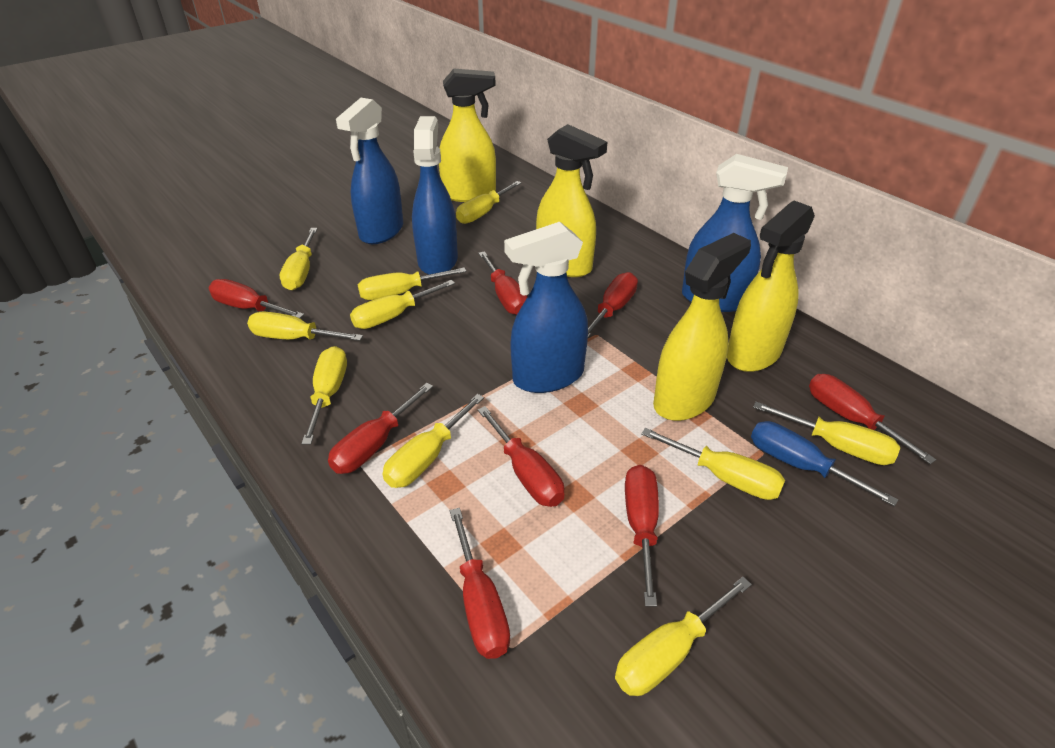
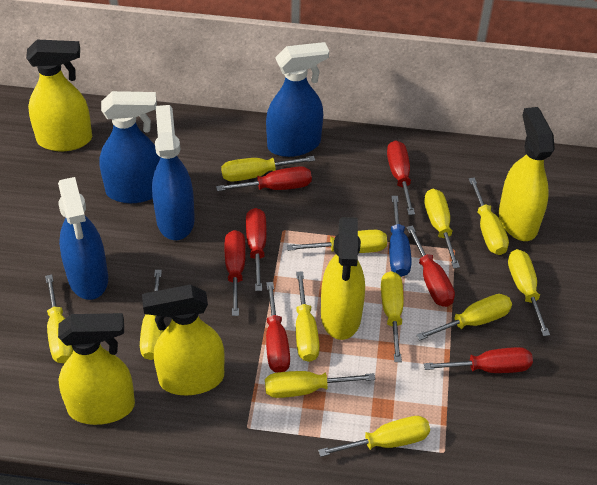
red screwdriver: 8 -> 7
yellow screwdriver: 10 -> 12
yellow spray bottle: 4 -> 5

